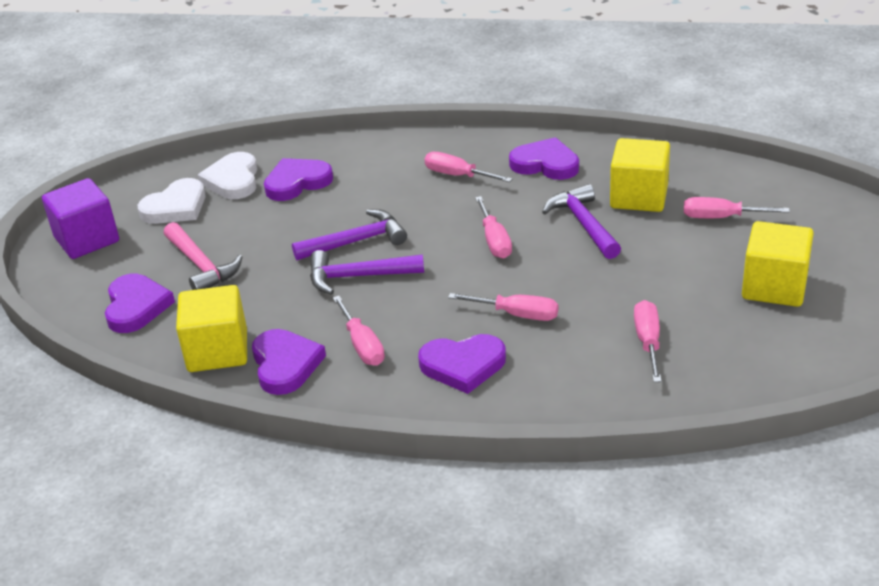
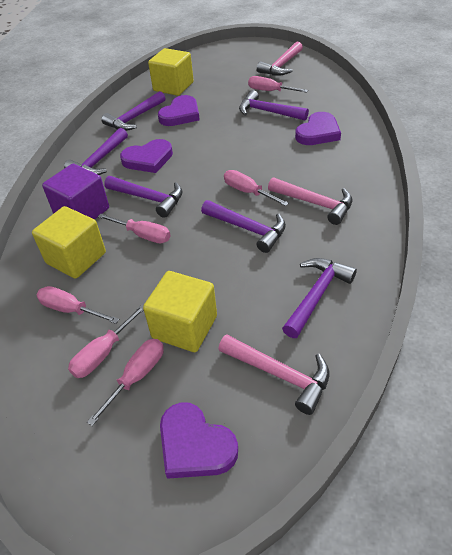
pink hammer: 1 -> 3
purple hammer: 3 -> 6
purple heart: 5 -> 4
white heart: 2 -> 0

